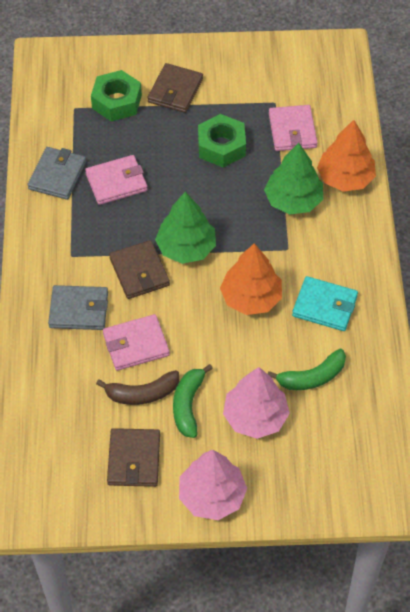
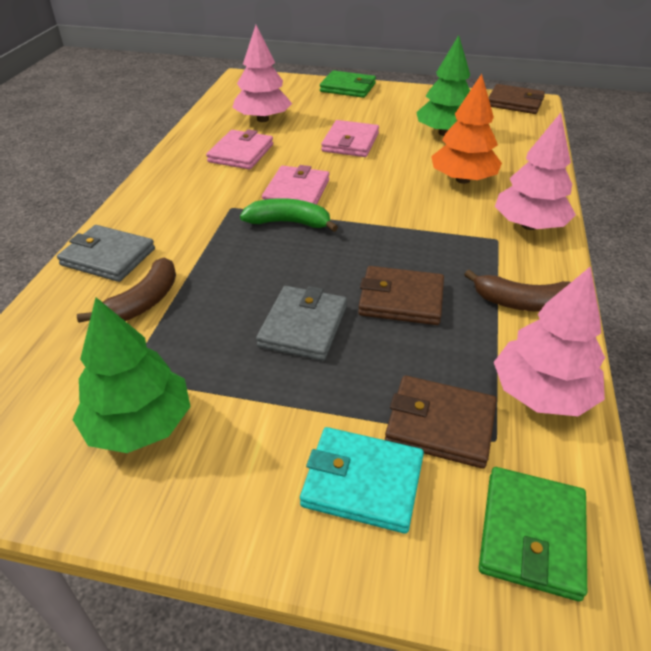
brown banana: 1 -> 2
green banana: 2 -> 1
green nut: 2 -> 0
green wallet: 0 -> 2
orange tree: 2 -> 1
pink tree: 2 -> 3

